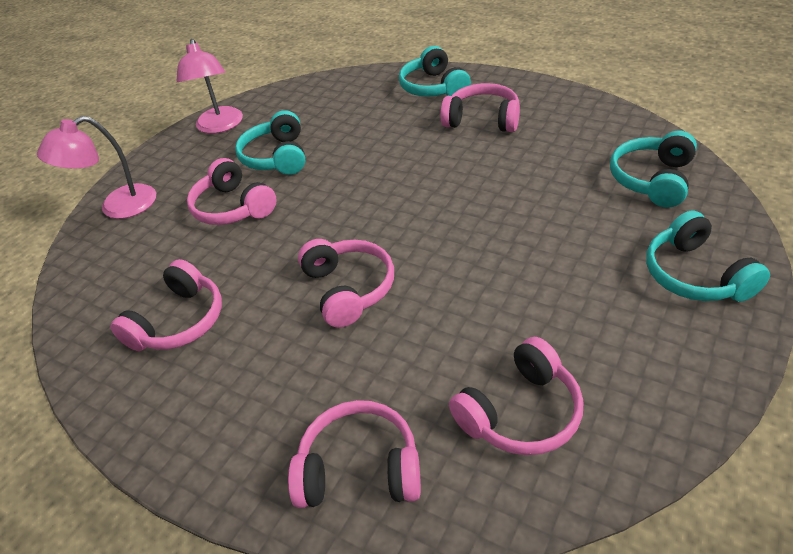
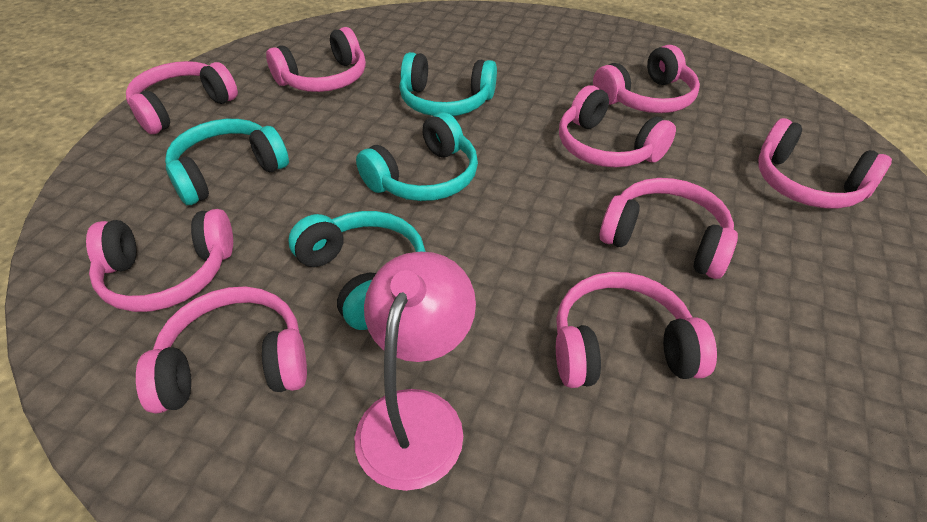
pink headphones: 6 -> 9
pink lamp: 2 -> 1

